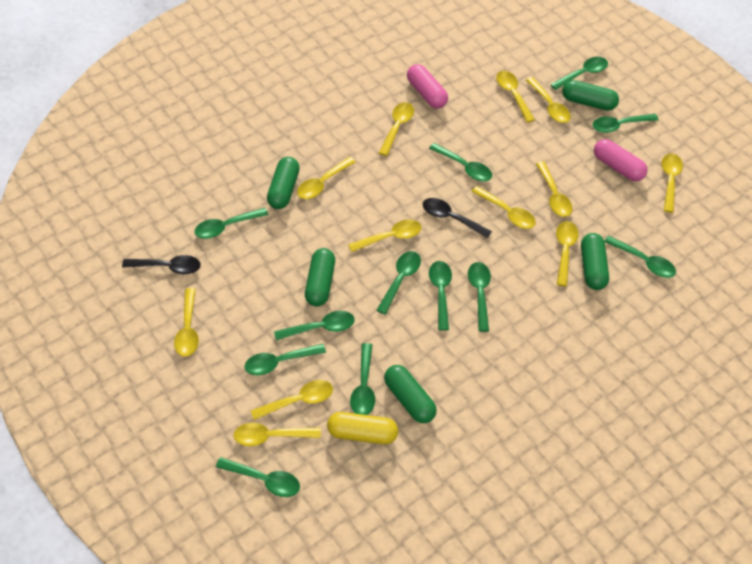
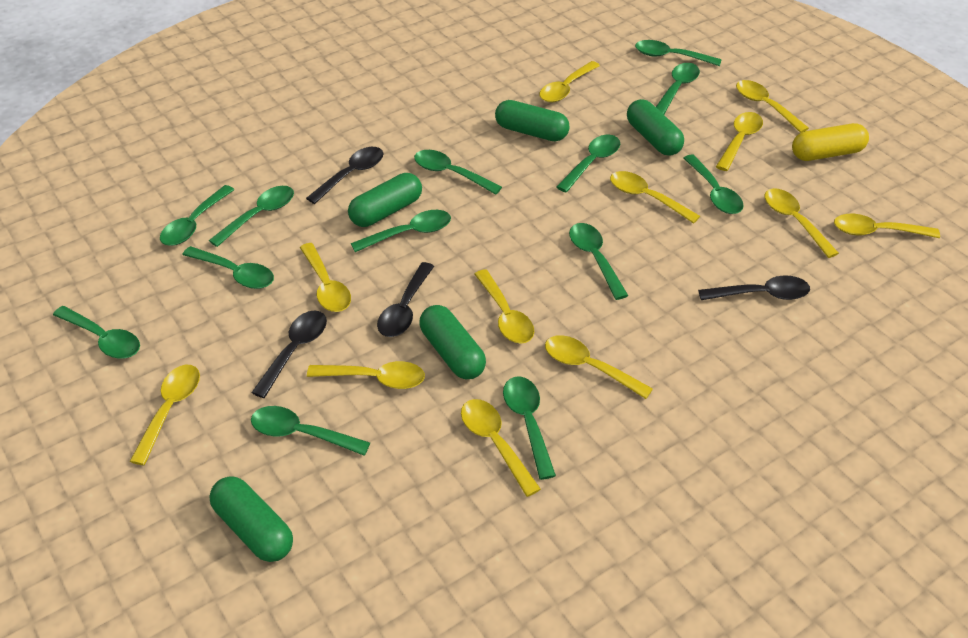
black spoon: 2 -> 4
green spoon: 12 -> 13
pink capsule: 2 -> 0

